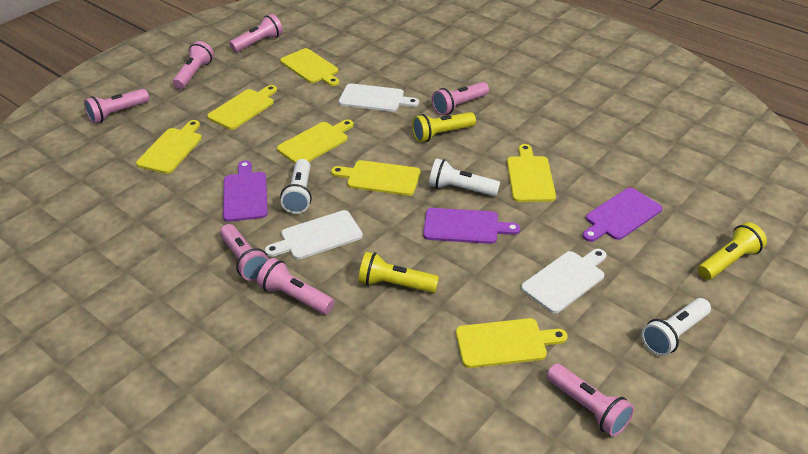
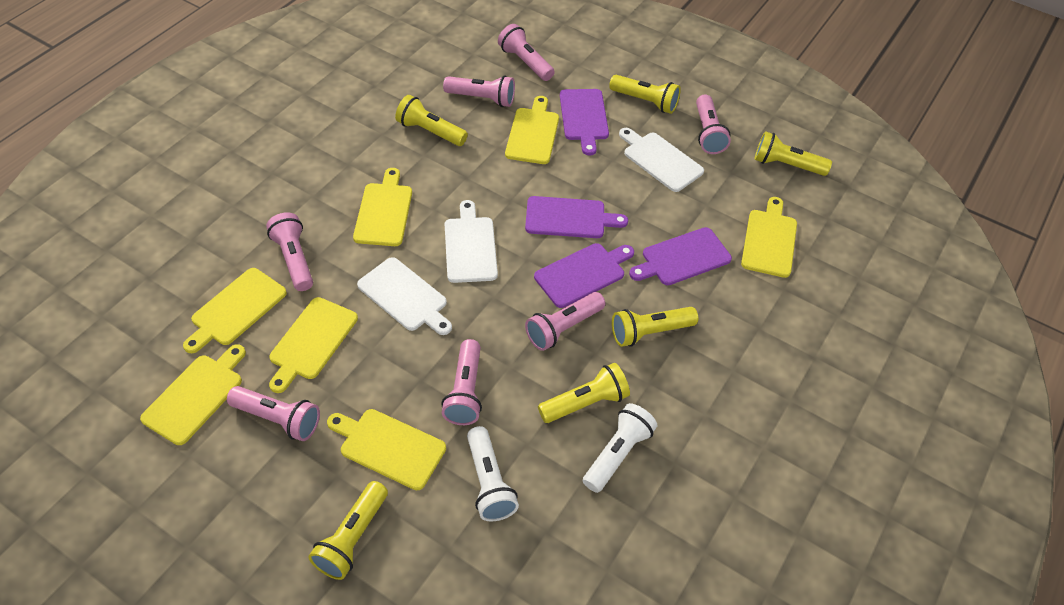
purple cutting board: 3 -> 4
white flashlight: 3 -> 2
yellow flashlight: 3 -> 6

